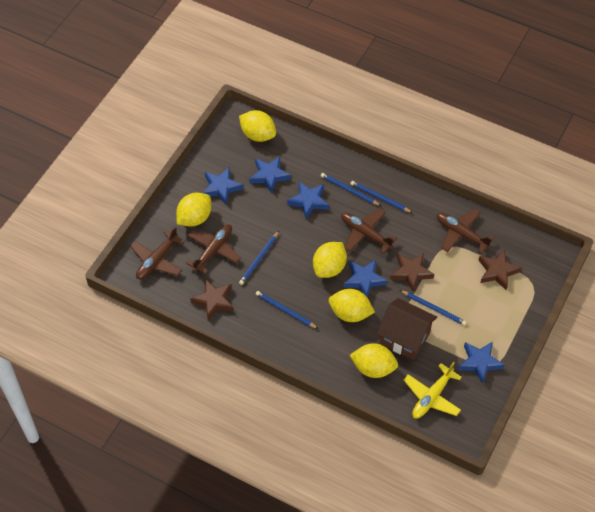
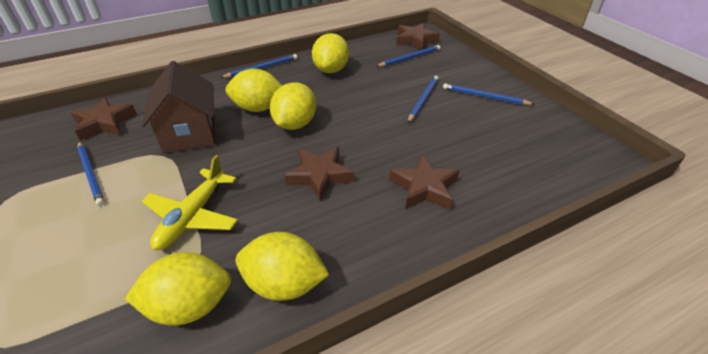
blue star: 5 -> 0
brown plane: 4 -> 0
brown star: 3 -> 4

